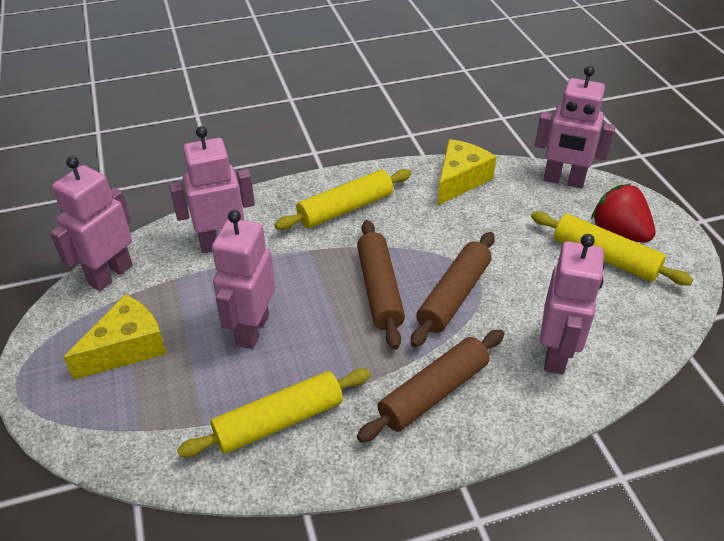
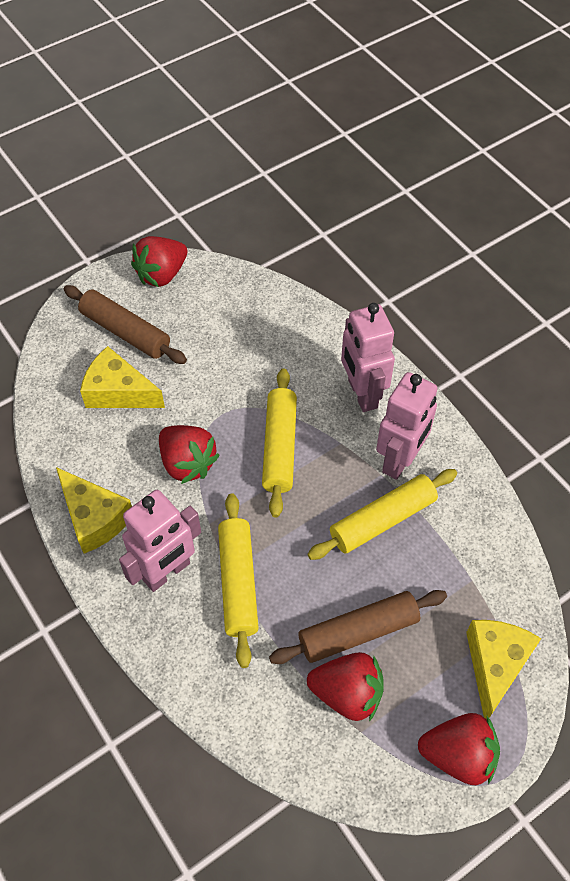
brown rolling pin: 3 -> 2
pink robot: 5 -> 3
red strawberry: 1 -> 4
yellow cheese: 2 -> 3

